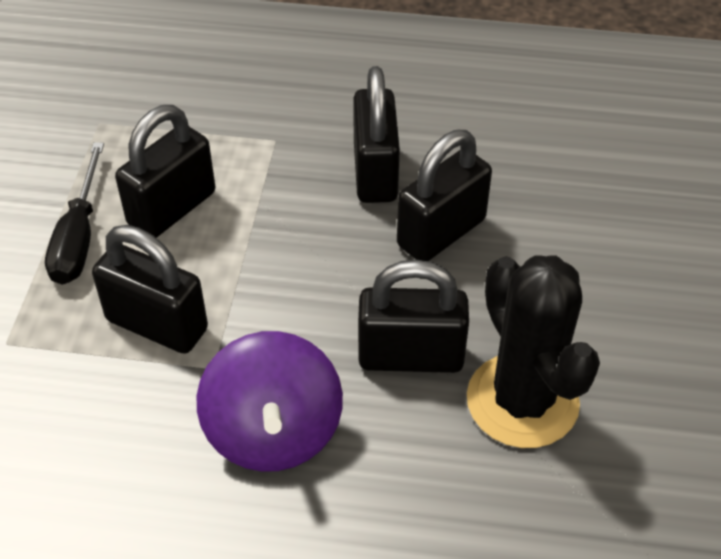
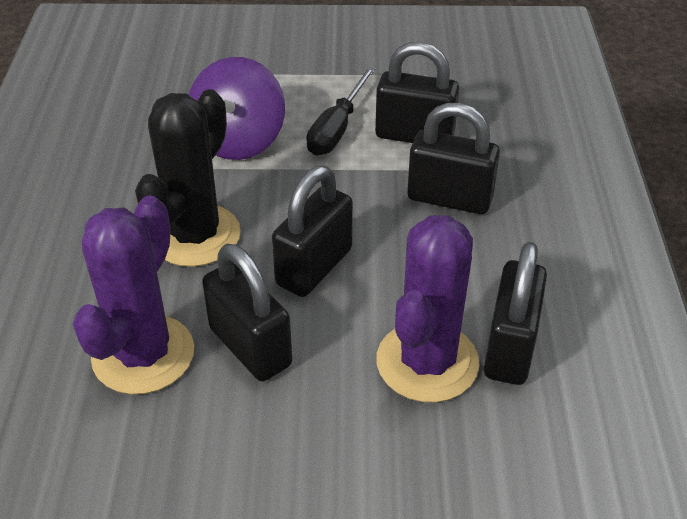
purple cactus: 0 -> 2

